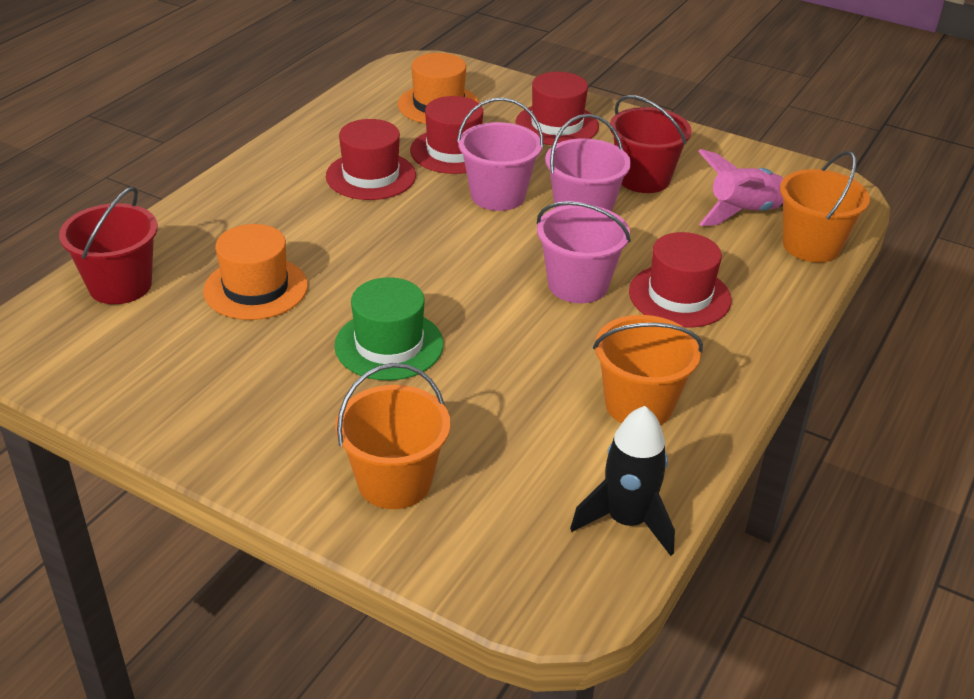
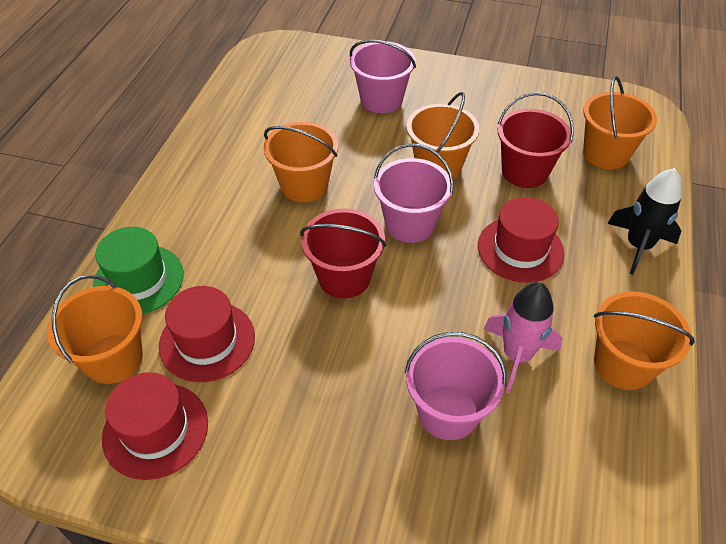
orange bucket: 3 -> 5
orange hat: 2 -> 0
red hat: 4 -> 3

